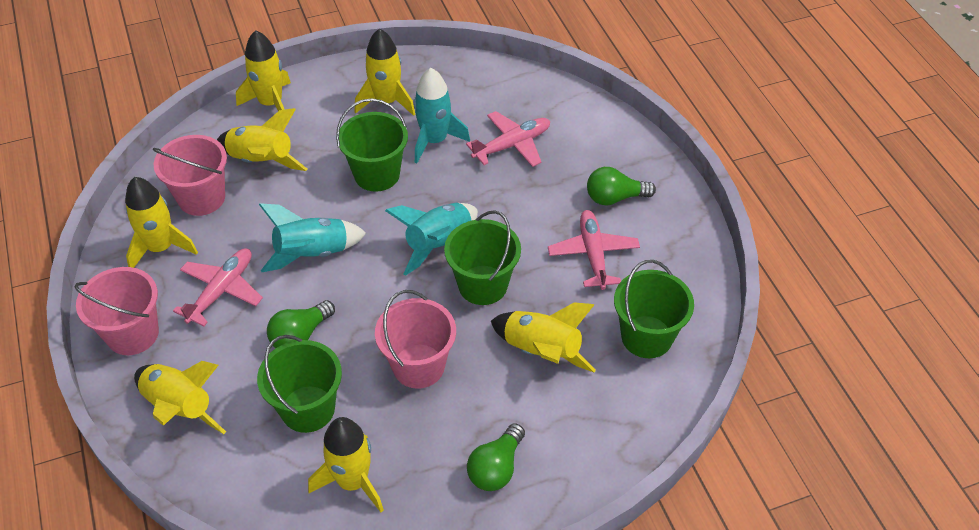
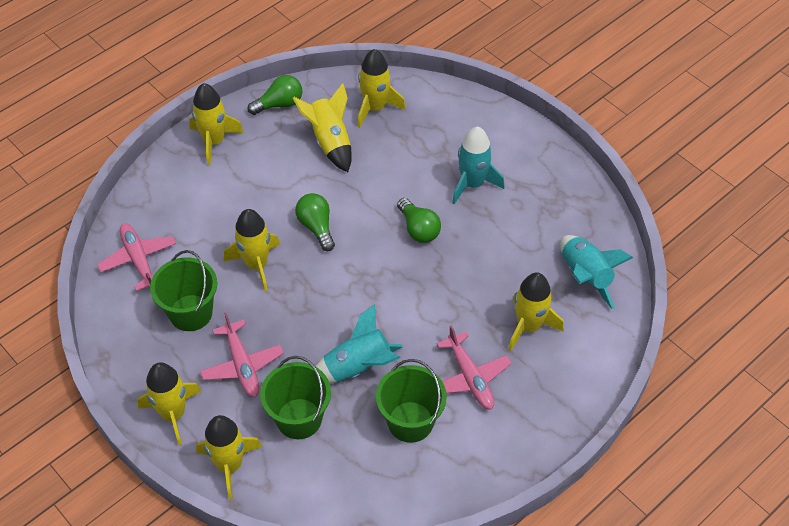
green bucket: 4 -> 3
pink bucket: 3 -> 0

